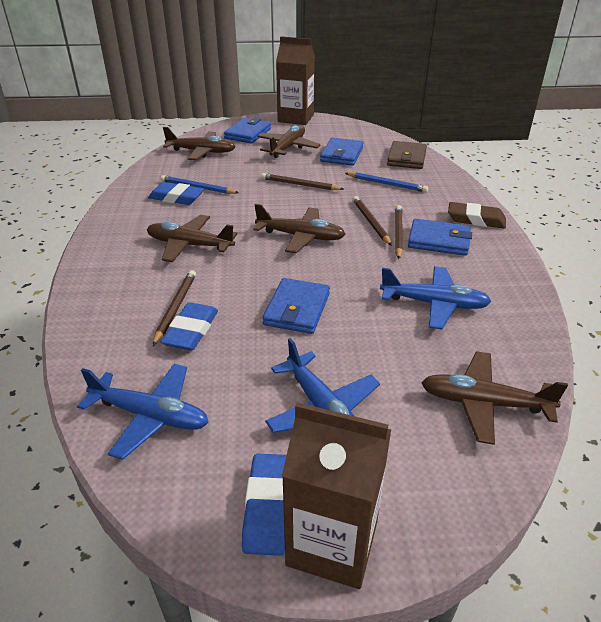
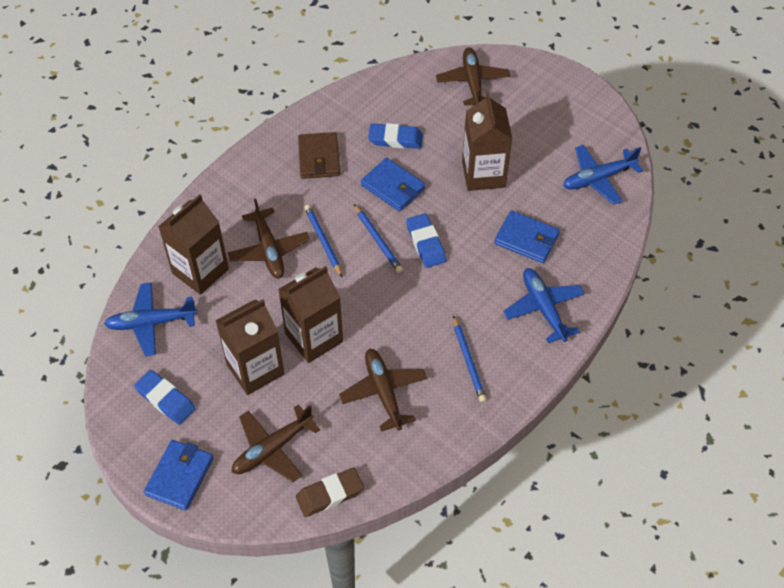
blue pencil: 2 -> 3
blue wallet: 4 -> 3
brown carton: 2 -> 4
brown pencil: 4 -> 0
brown plane: 5 -> 4

